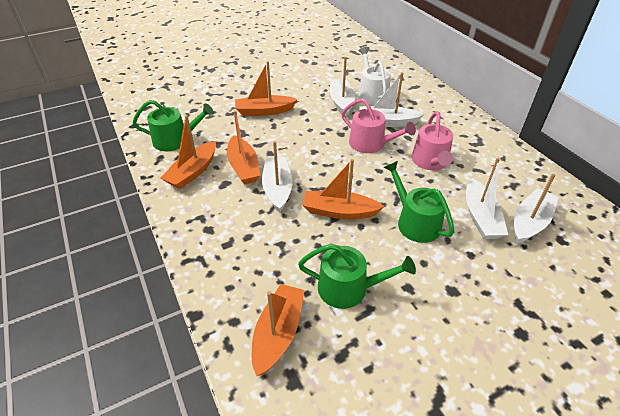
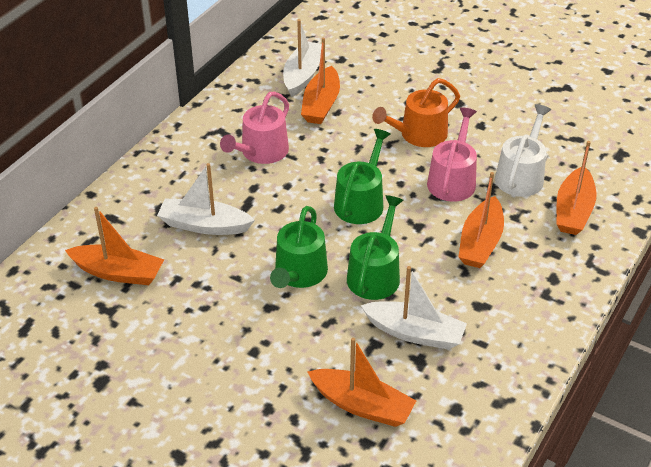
orange watering can: 0 -> 1
white boat: 5 -> 3

